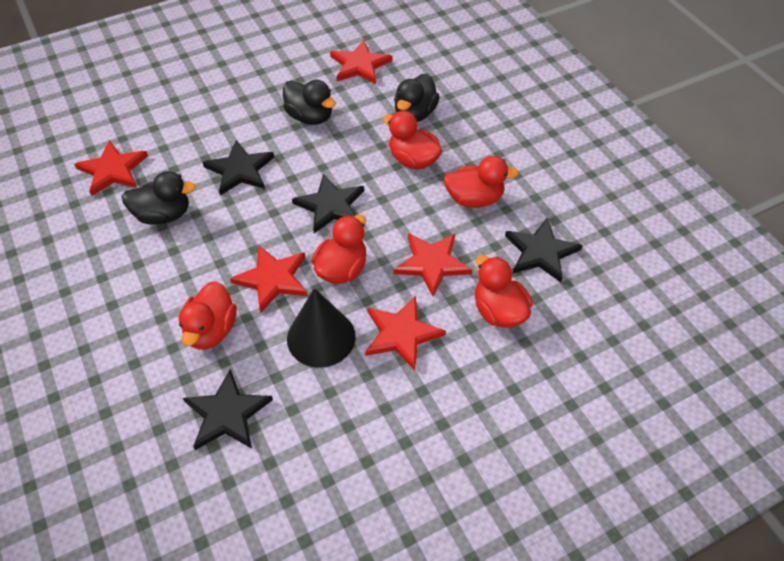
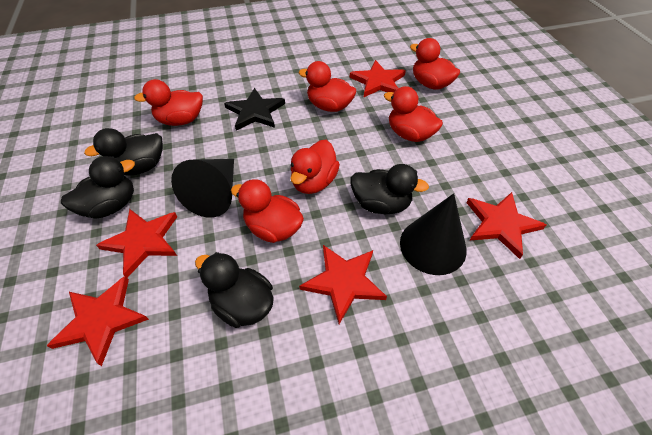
black cone: 1 -> 2
black duck: 3 -> 4
black star: 4 -> 1
red duck: 5 -> 6

